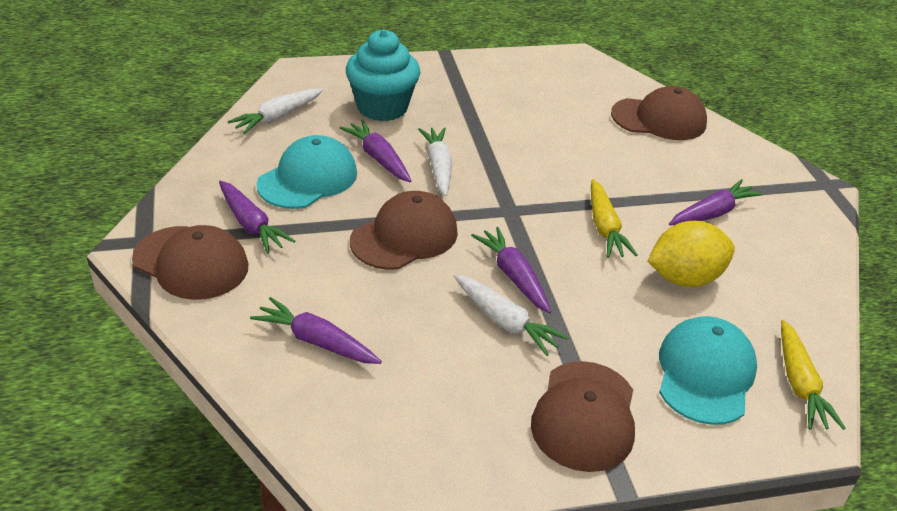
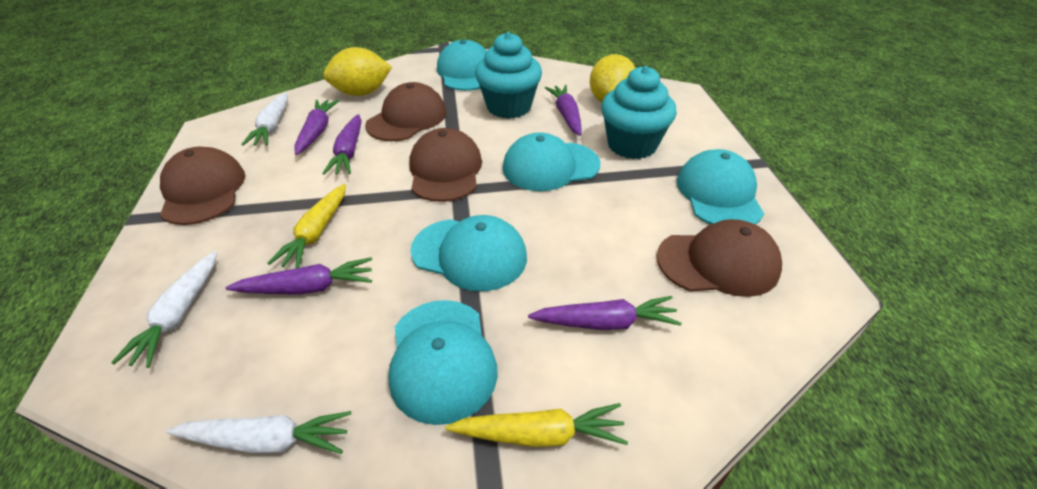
turquoise cap: 2 -> 5
turquoise cupcake: 1 -> 2
yellow lemon: 1 -> 2

